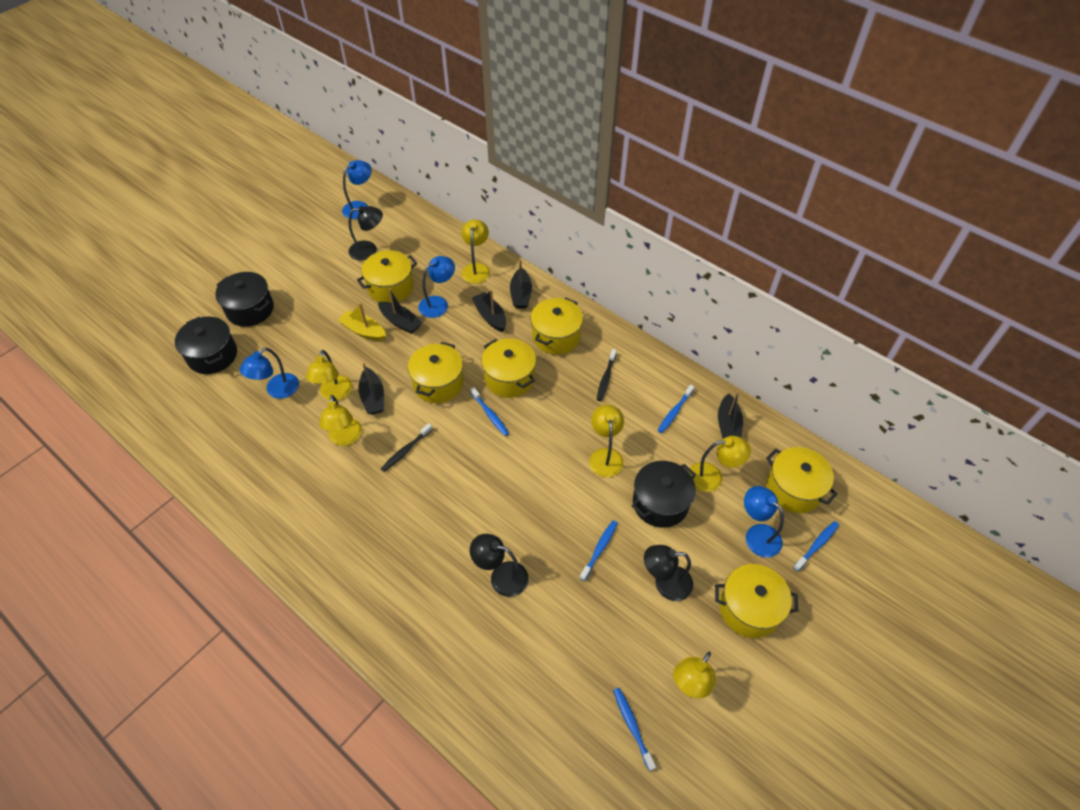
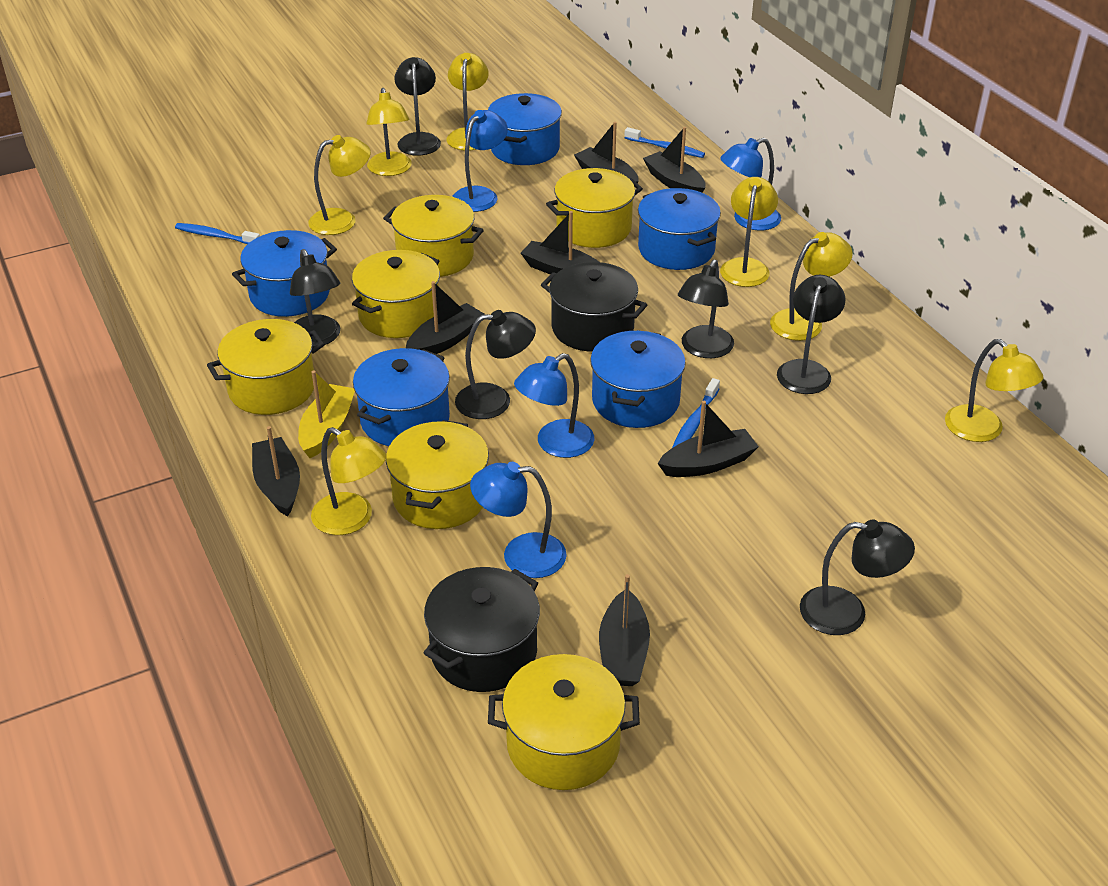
black boat: 5 -> 7
black lamp: 3 -> 6
black pot: 3 -> 2
black toothbrush: 2 -> 0
blue pot: 0 -> 5
blue toothbrush: 5 -> 3
yellow lamp: 6 -> 7

